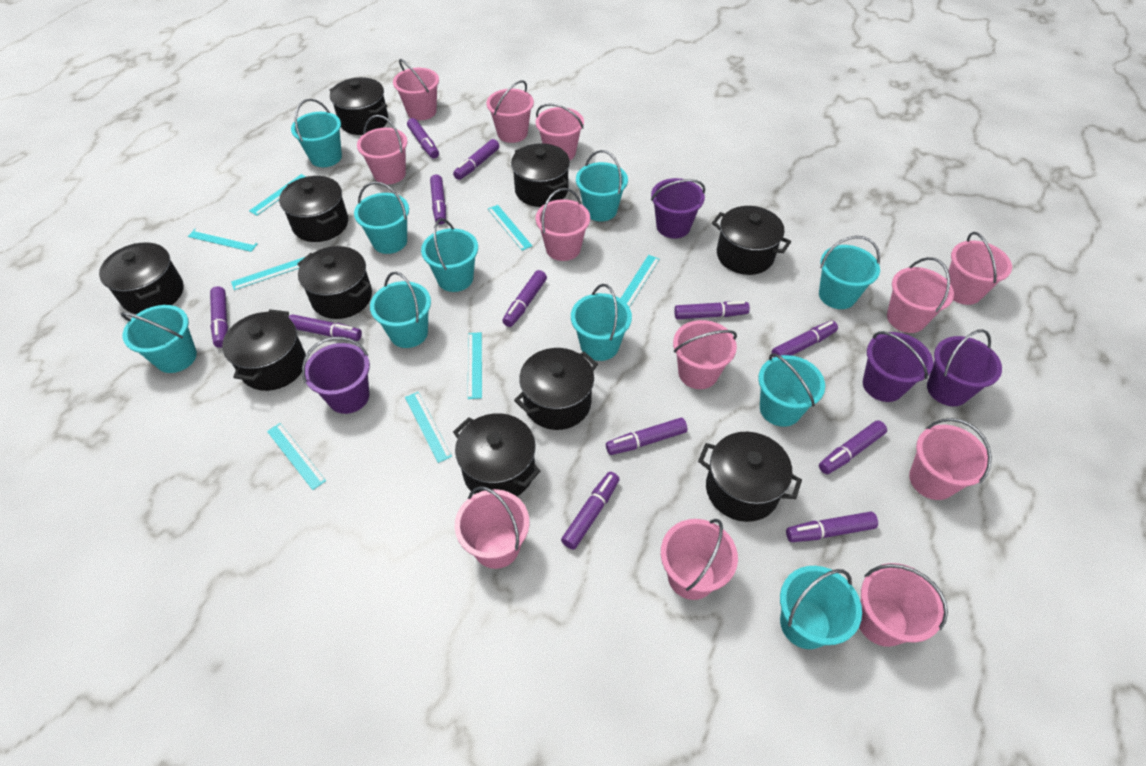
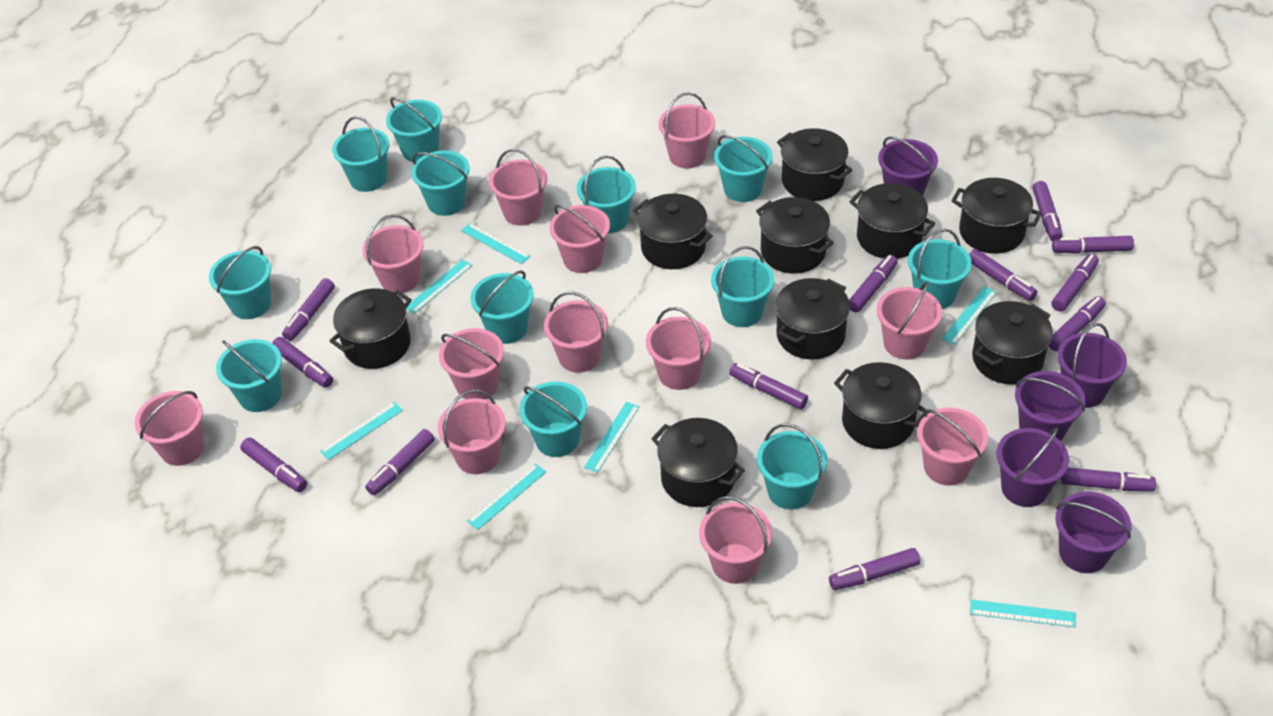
purple bucket: 4 -> 5
purple marker: 12 -> 13
turquoise bucket: 10 -> 12
turquoise ruler: 8 -> 7

